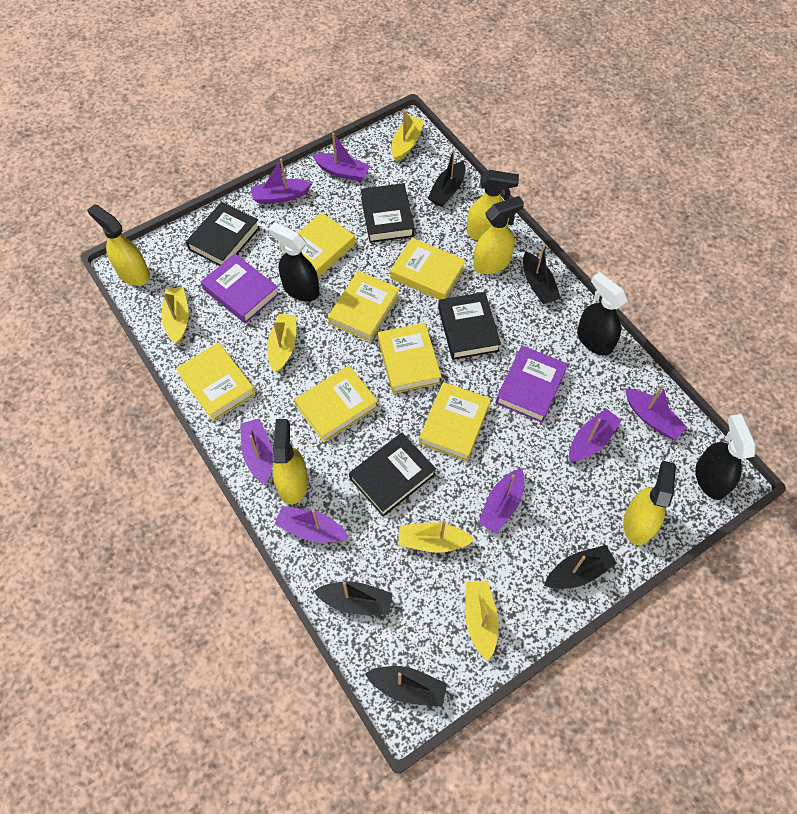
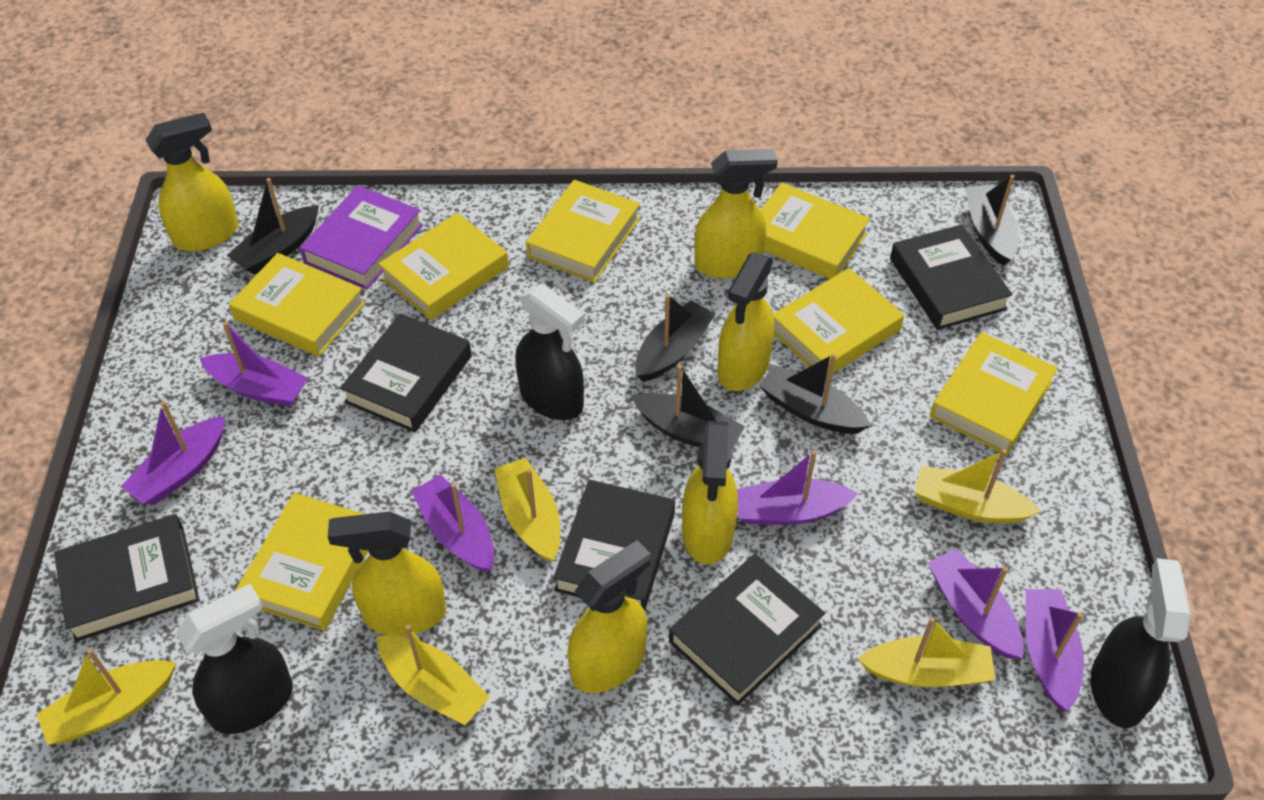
black book: 4 -> 5
purple boat: 7 -> 6
purple book: 2 -> 1
yellow spray bottle: 5 -> 6

